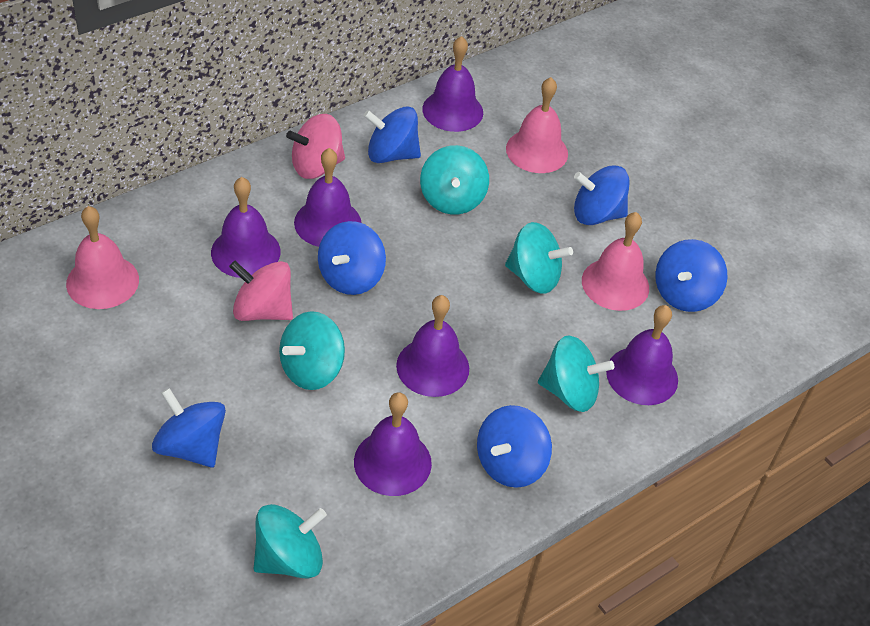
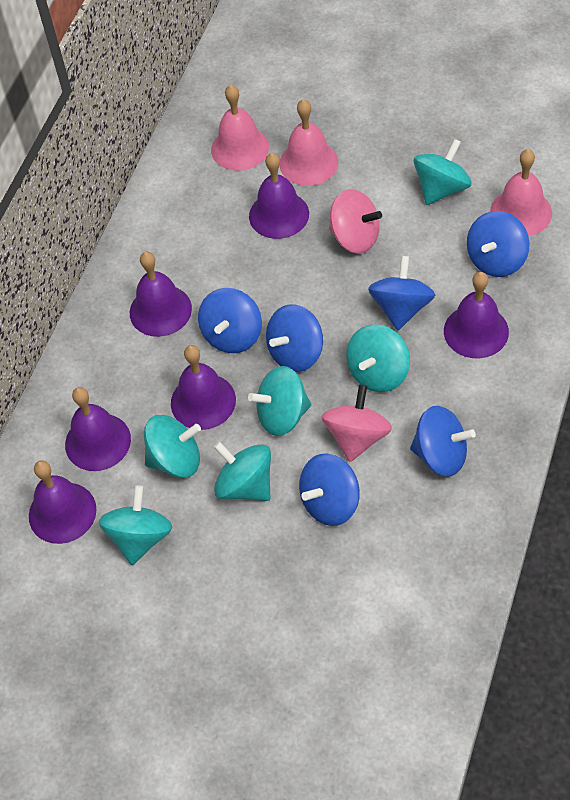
turquoise spinning top: 5 -> 6

